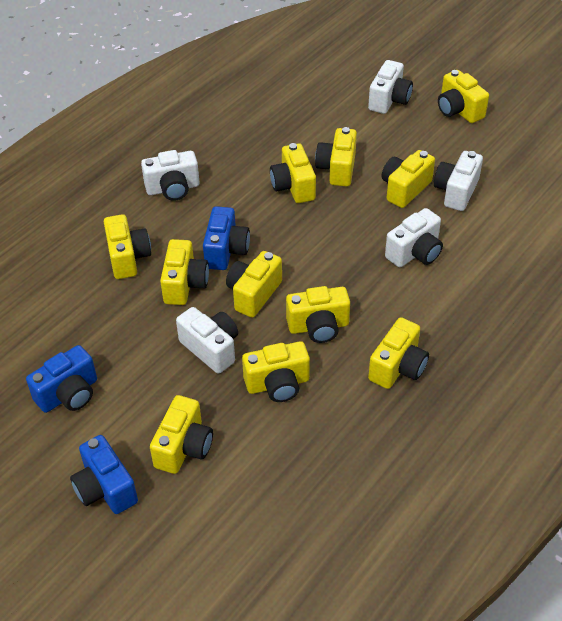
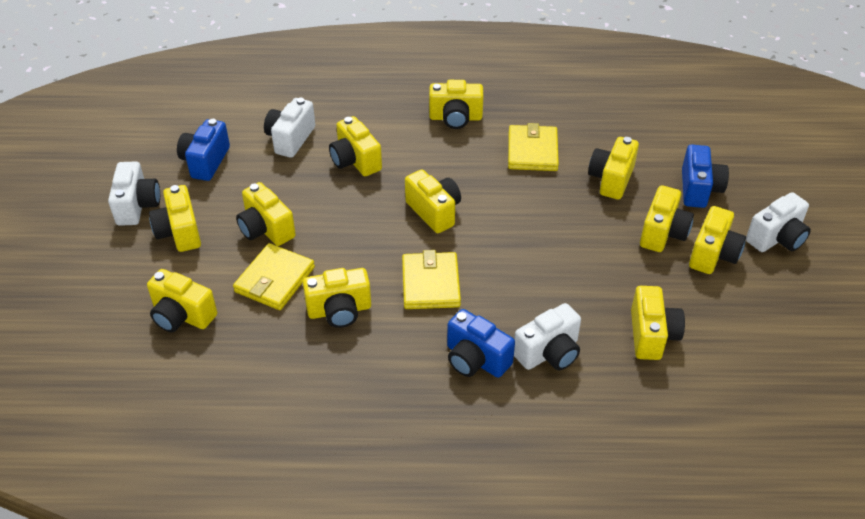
white camera: 5 -> 4
yellow wallet: 0 -> 3

